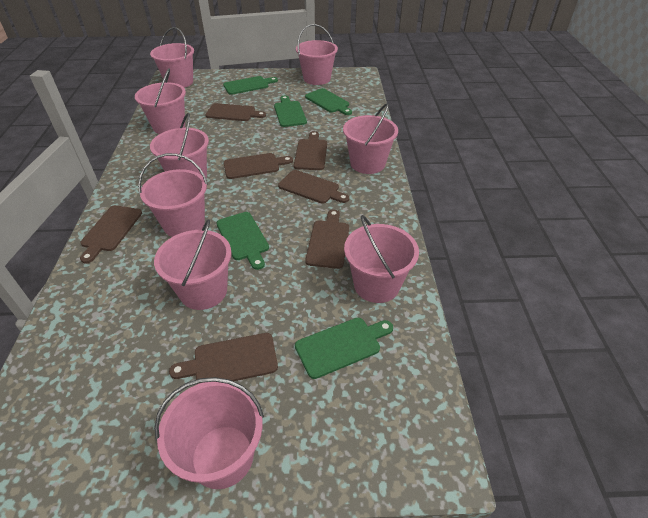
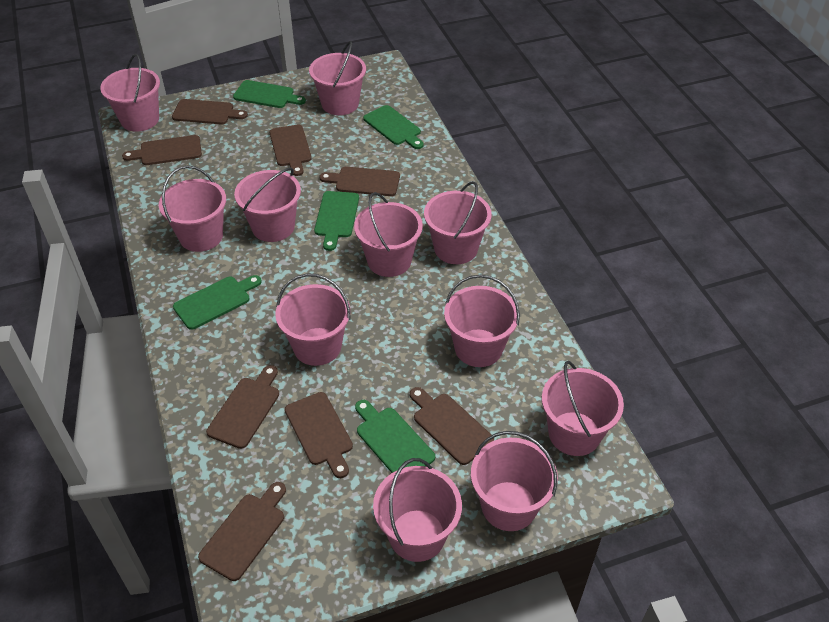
brown cutting board: 7 -> 8
pink bucket: 9 -> 11

